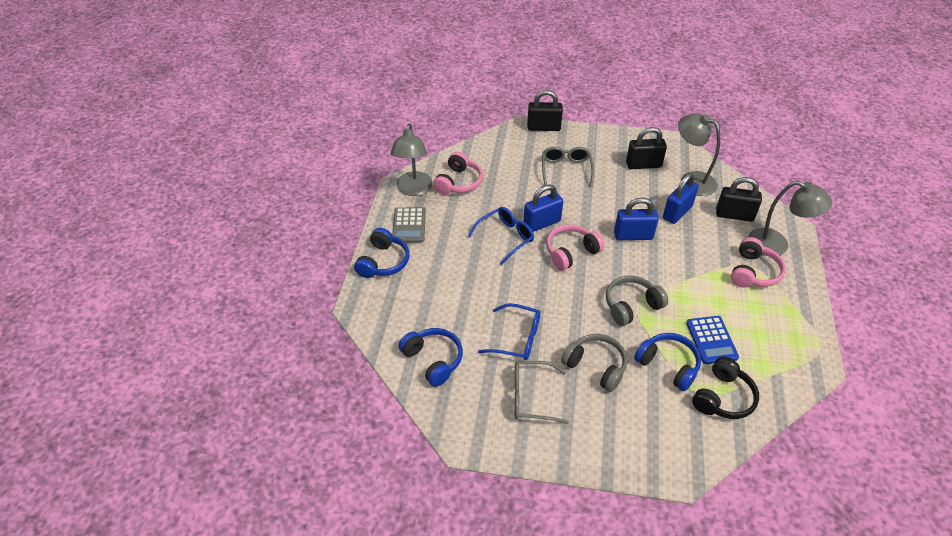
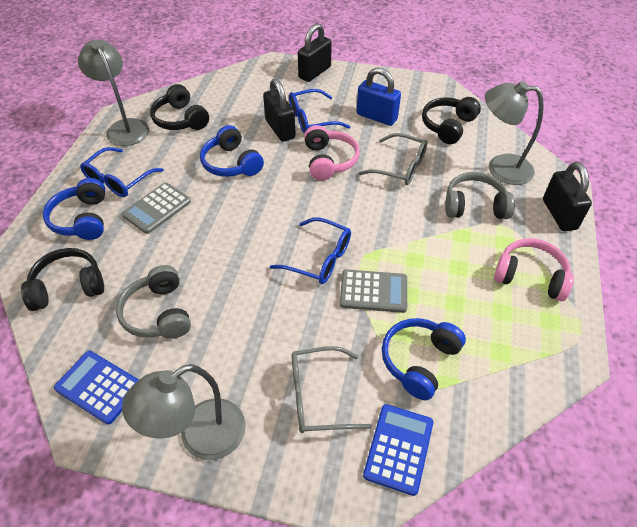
black headphones: 1 -> 3
blue calculator: 1 -> 2
blue glasses: 2 -> 3
blue padlock: 3 -> 1
grey calculator: 1 -> 2
pink headphones: 3 -> 2

